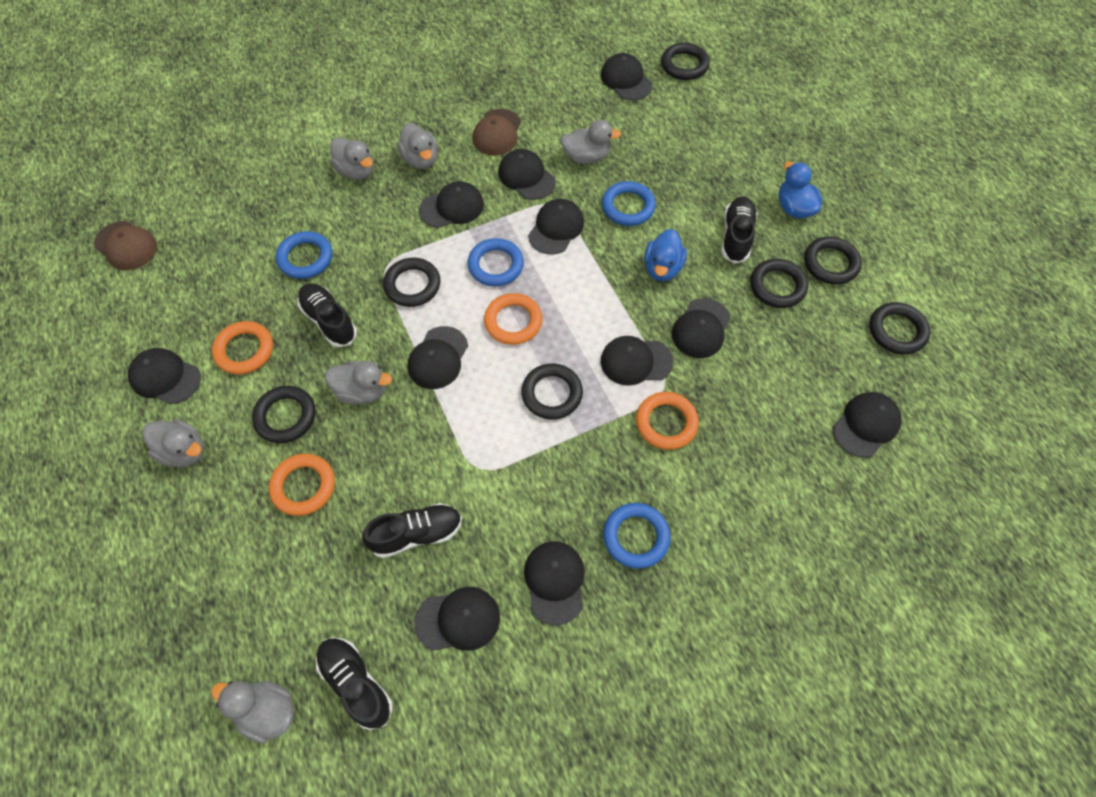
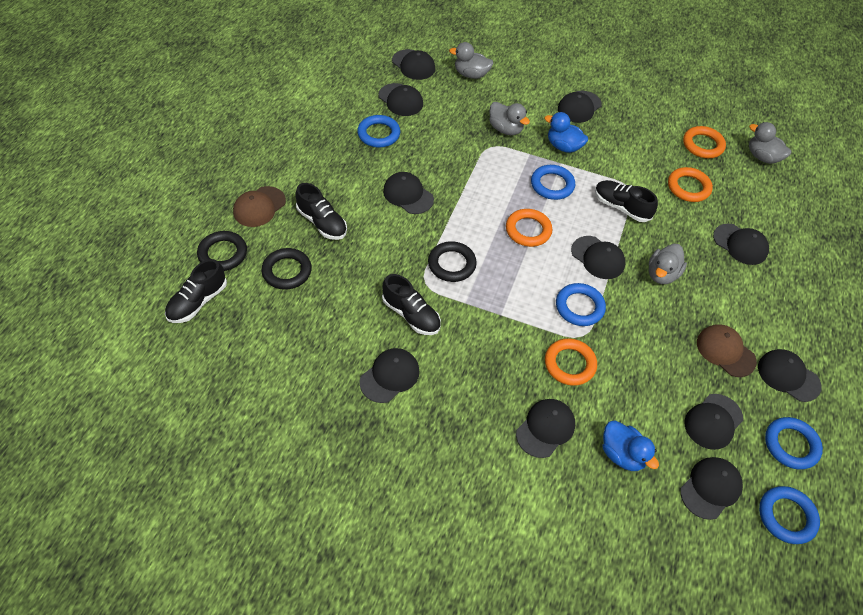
black ring: 7 -> 3
blue ring: 4 -> 5
grey duck: 6 -> 4

